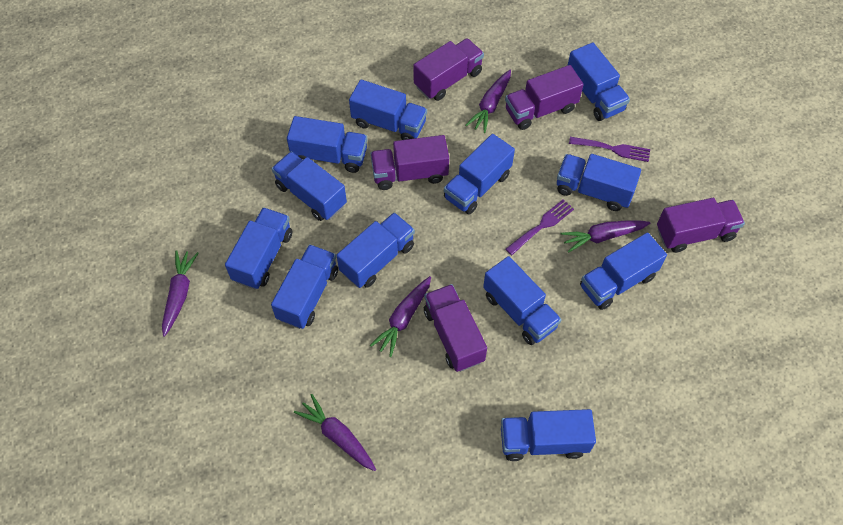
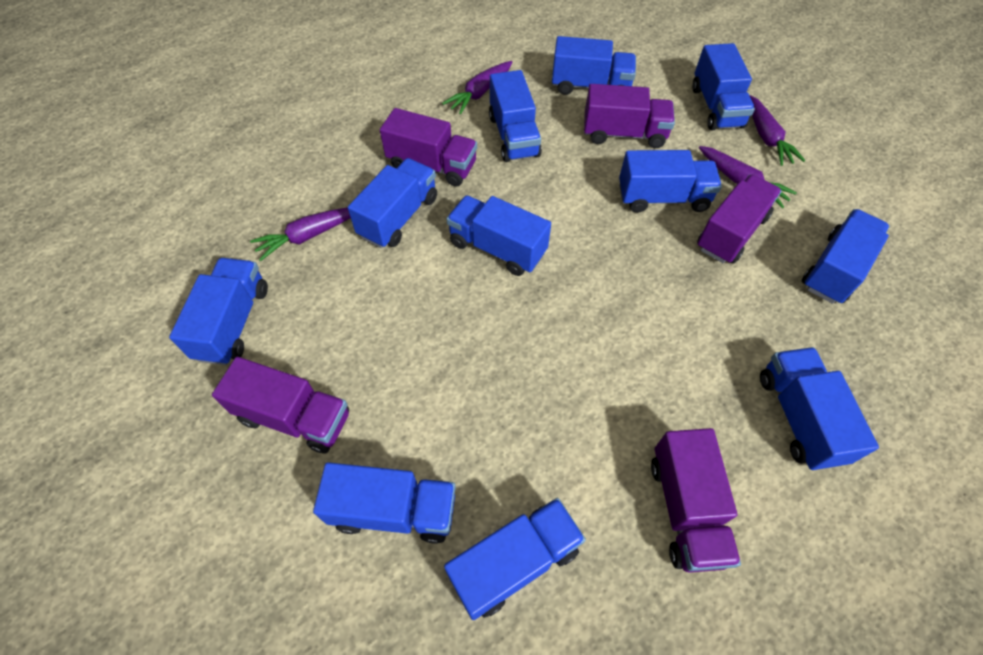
blue truck: 12 -> 11
purple carrot: 5 -> 4
purple fork: 2 -> 0

